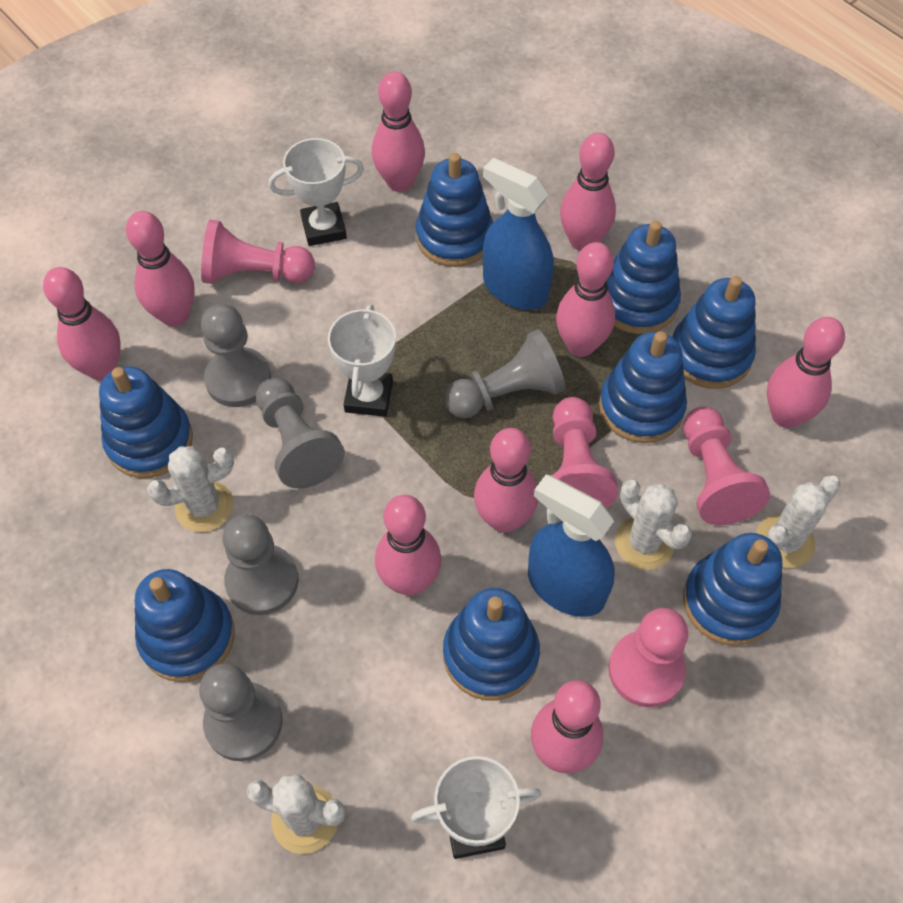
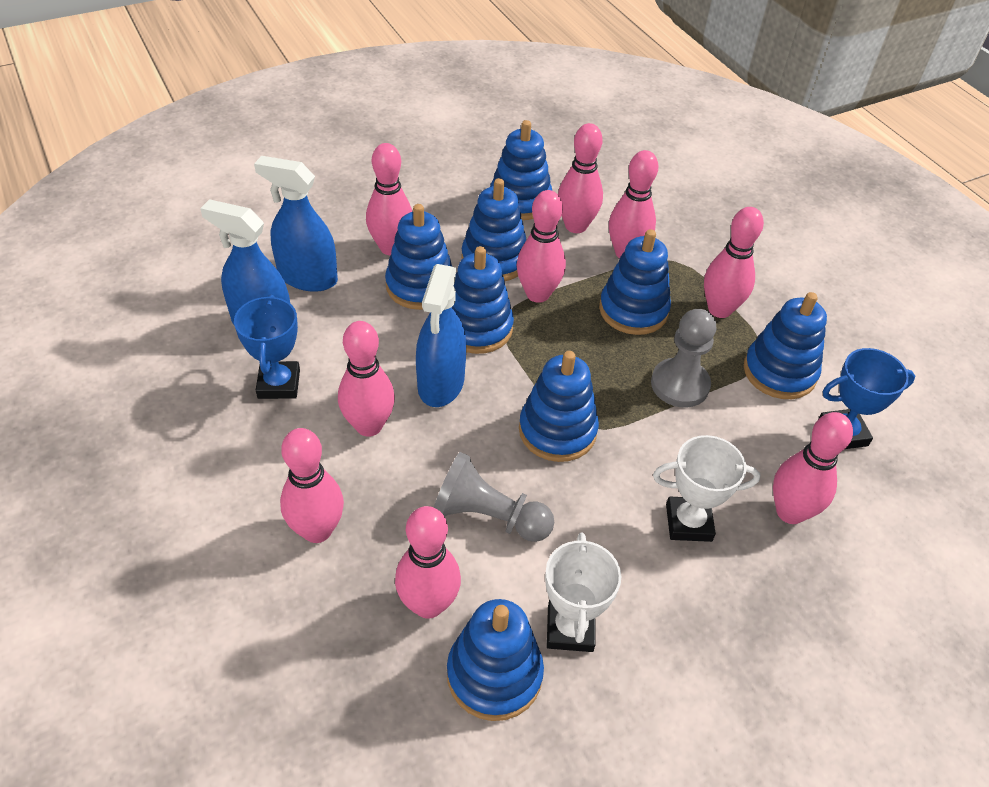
blue spray bottle: 2 -> 3
blue trophy: 0 -> 2
grey pawn: 5 -> 2
pink pawn: 4 -> 0
white cactus: 4 -> 0
white trophy: 3 -> 2

